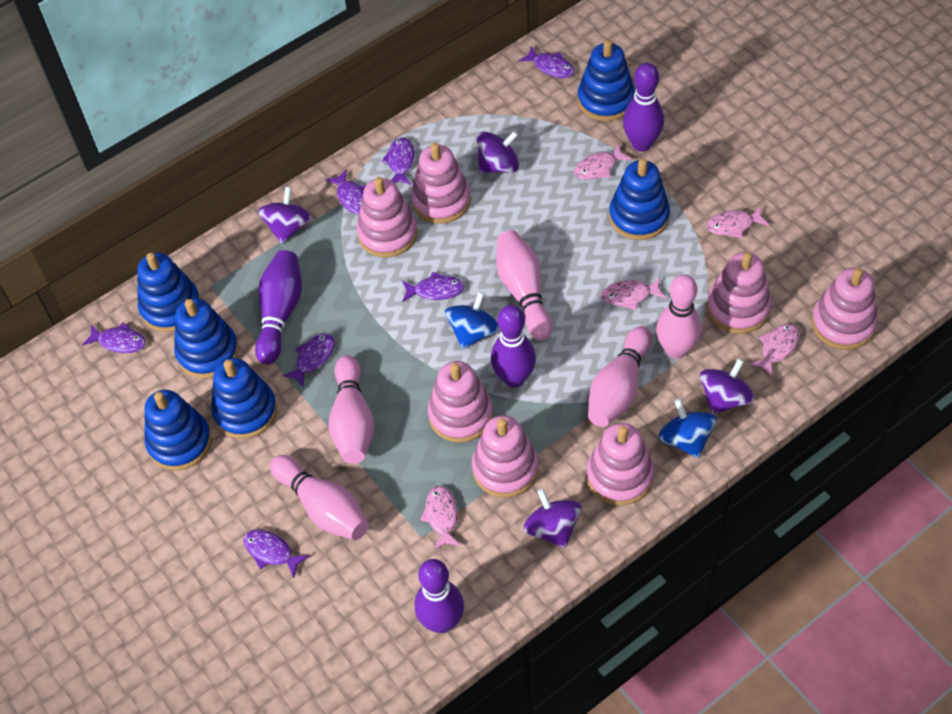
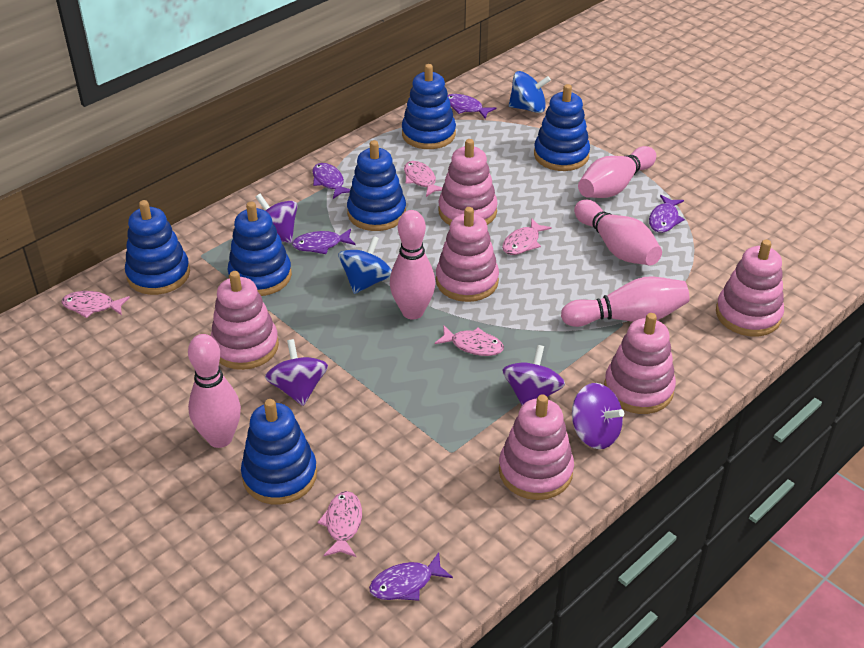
pink stacking toy: 7 -> 6
purple bowling pin: 4 -> 0
purple fish: 7 -> 5

